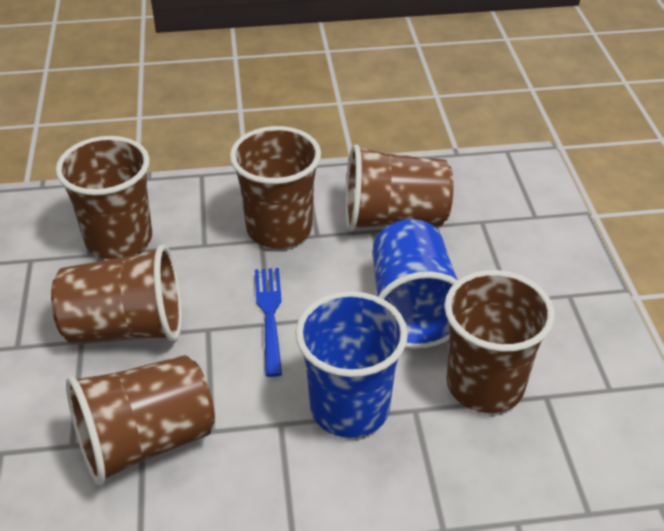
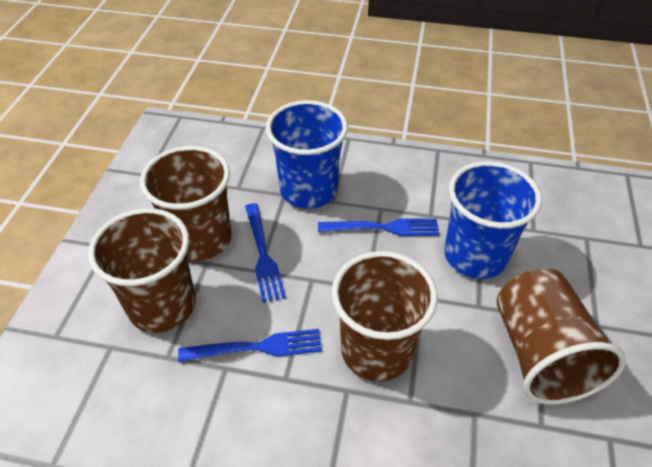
blue fork: 1 -> 3
brown cup: 6 -> 4

